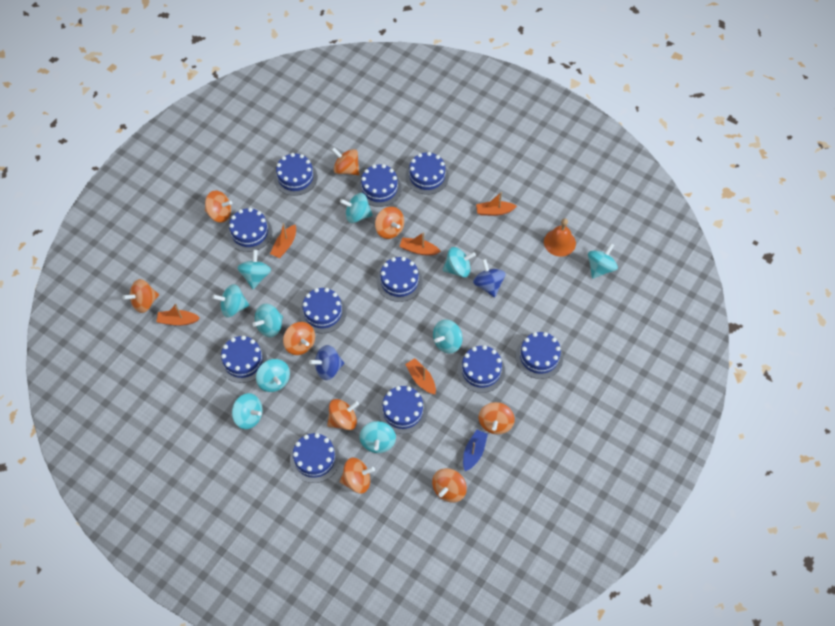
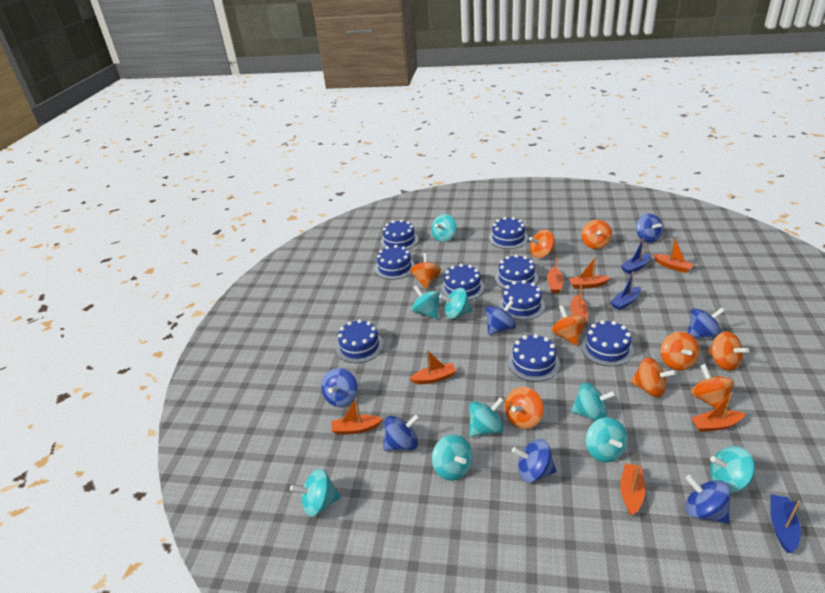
blue boat: 1 -> 3
blue cake: 11 -> 9
blue spinning top: 2 -> 7
orange bell: 1 -> 0
orange boat: 5 -> 8
turquoise spinning top: 10 -> 9

